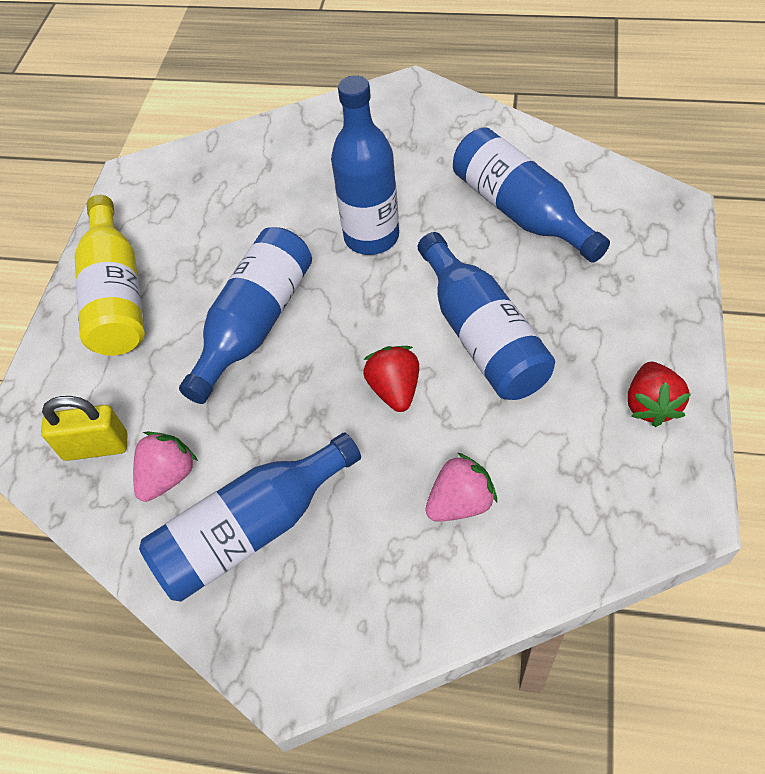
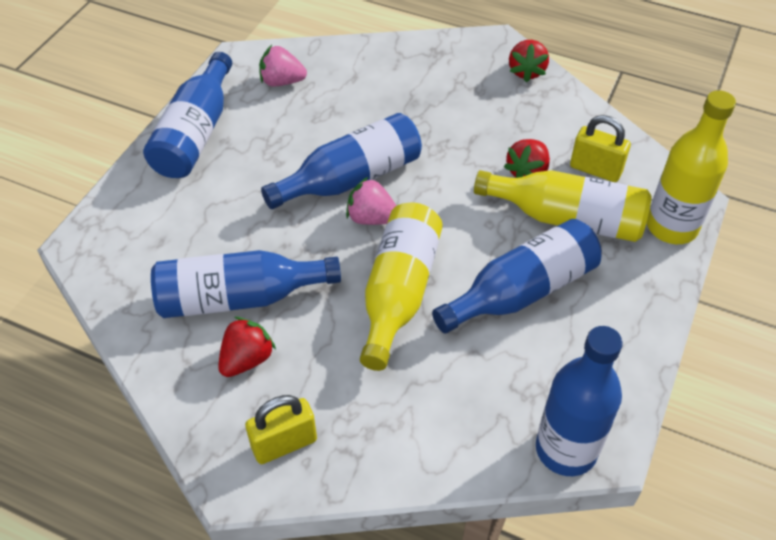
red strawberry: 2 -> 3
yellow bottle: 1 -> 3
yellow padlock: 1 -> 2

